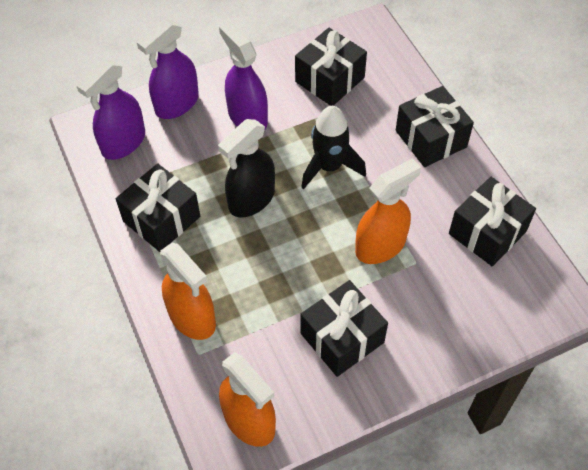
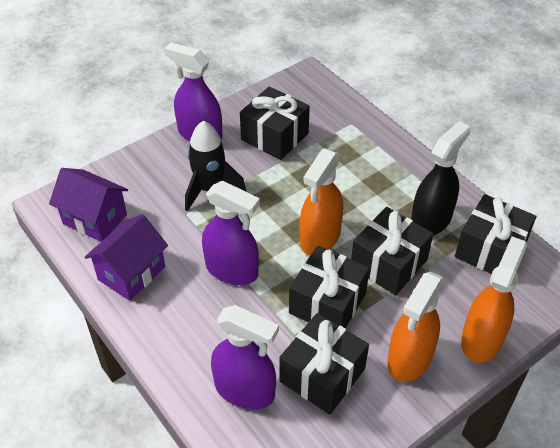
purple house: 0 -> 2

